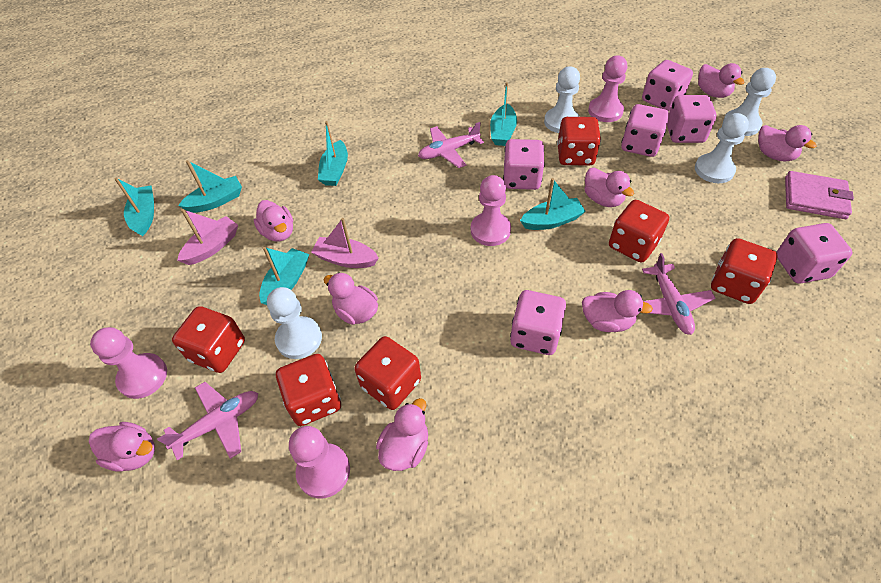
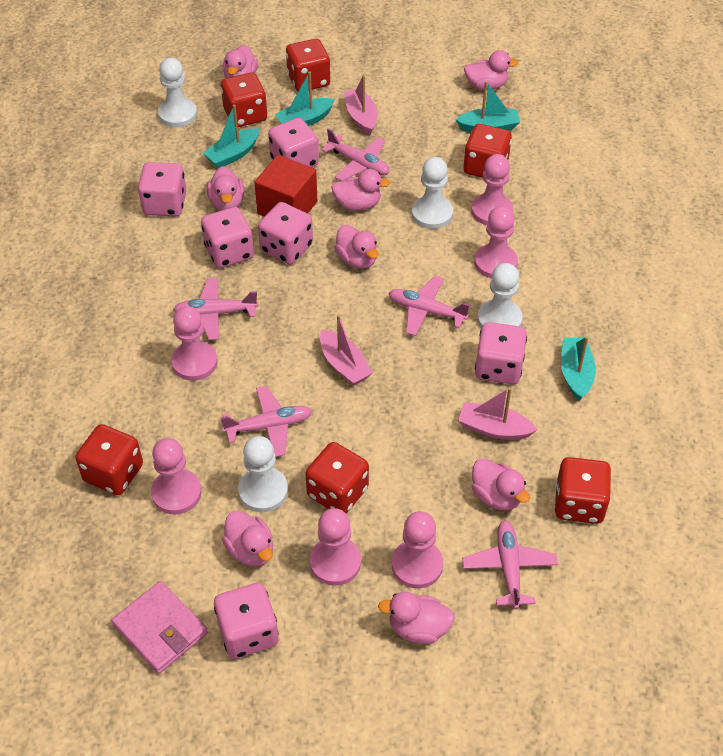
pink boat: 2 -> 3
pink pawn: 4 -> 6
pink plane: 3 -> 5
red cube: 0 -> 1
turquoise boat: 6 -> 4

